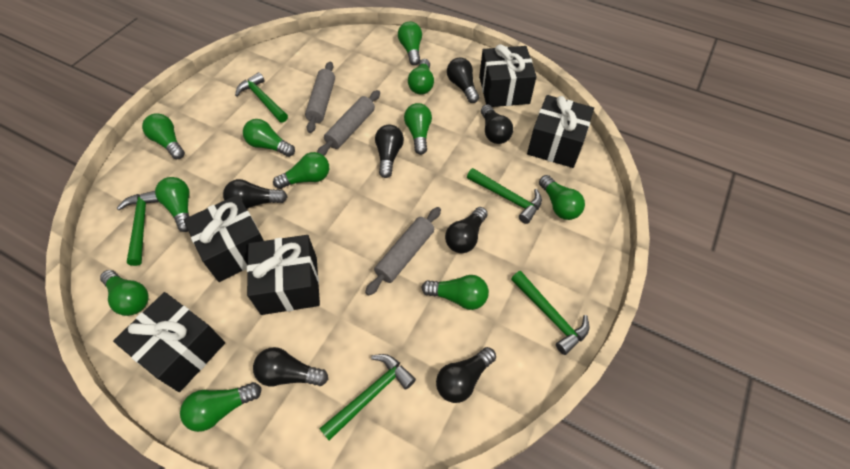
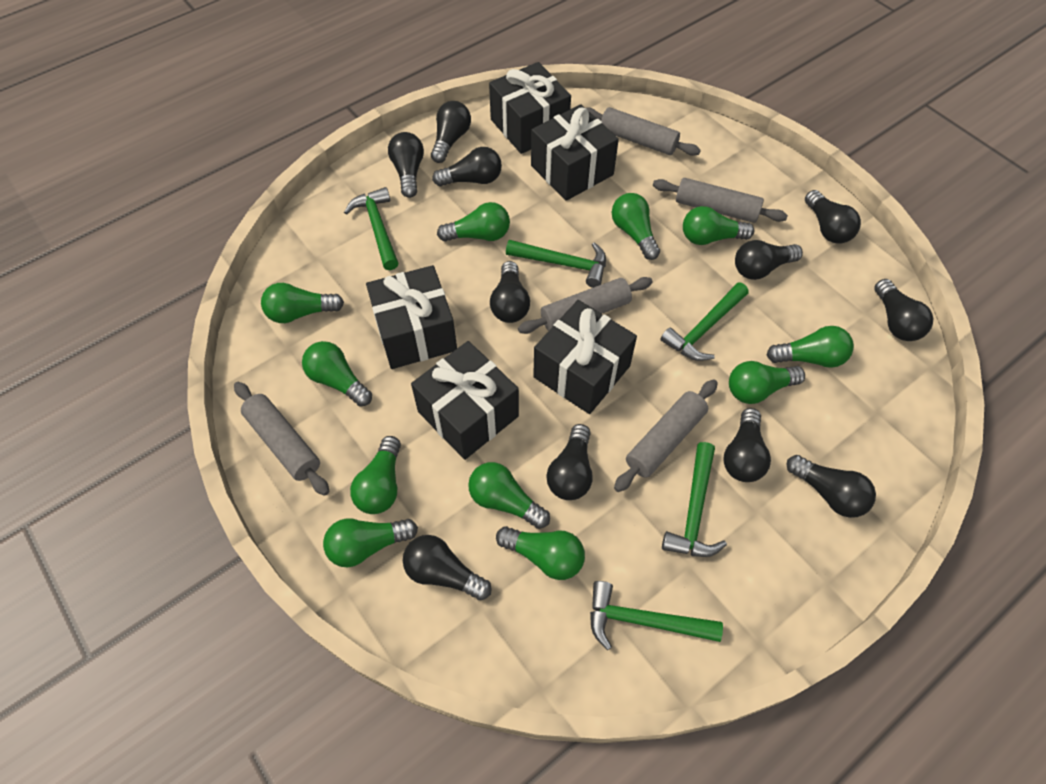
black light bulb: 7 -> 11
grey rolling pin: 3 -> 5

